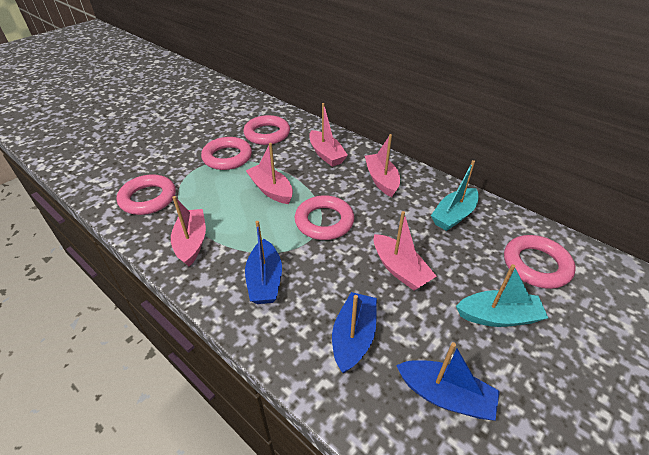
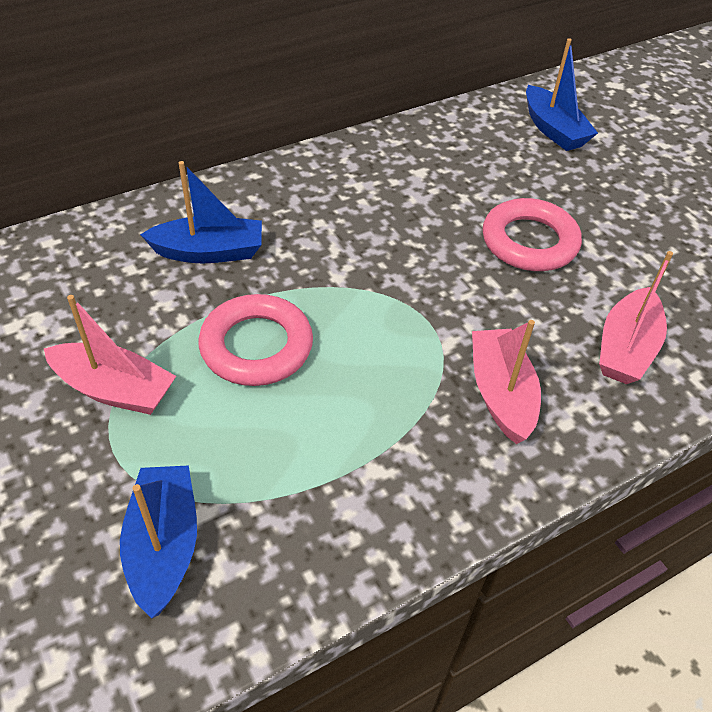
pink boat: 5 -> 3
pink ring: 5 -> 2
turquoise boat: 2 -> 0

